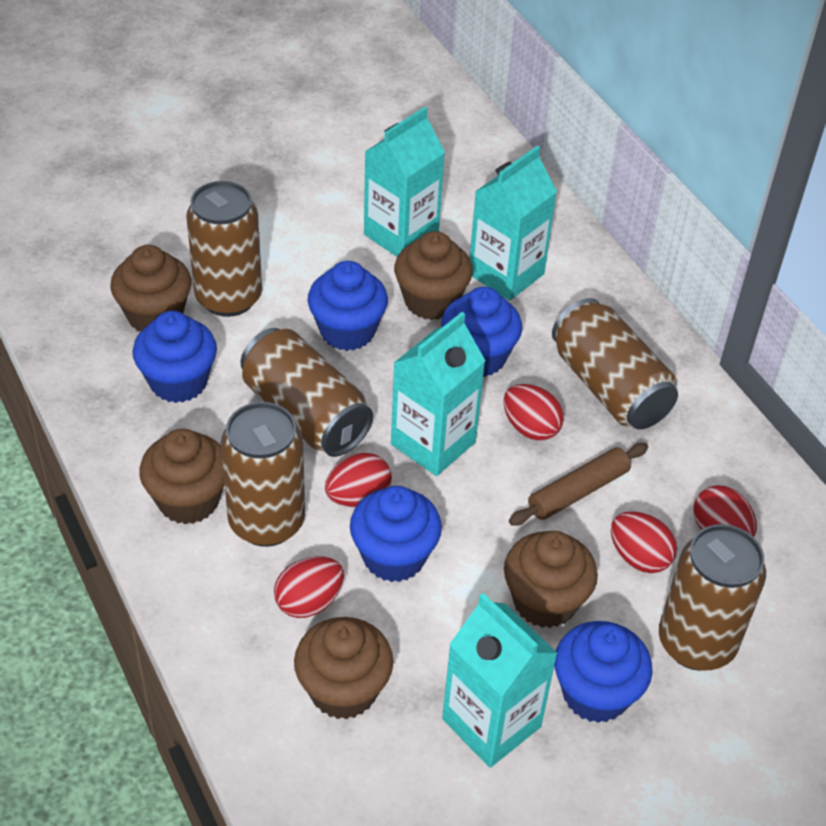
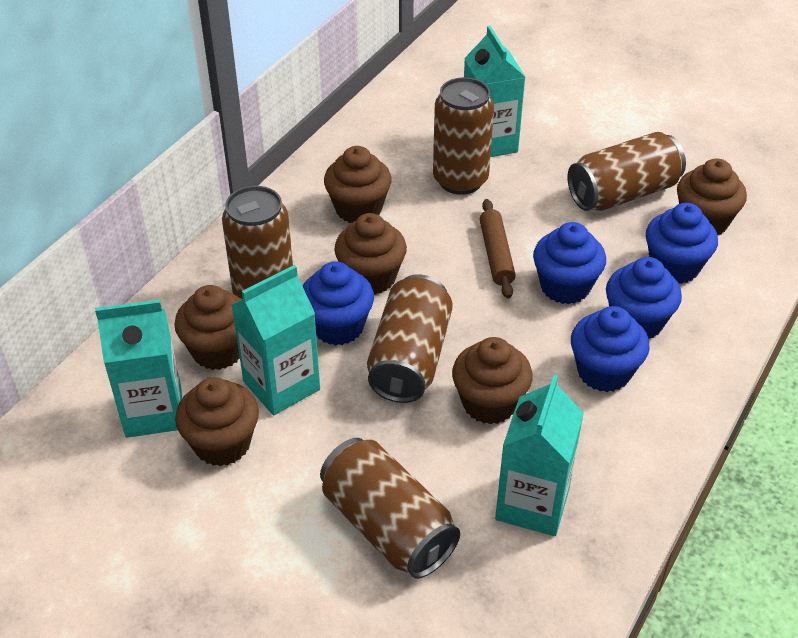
brown cupcake: 5 -> 6
red egg: 5 -> 0

